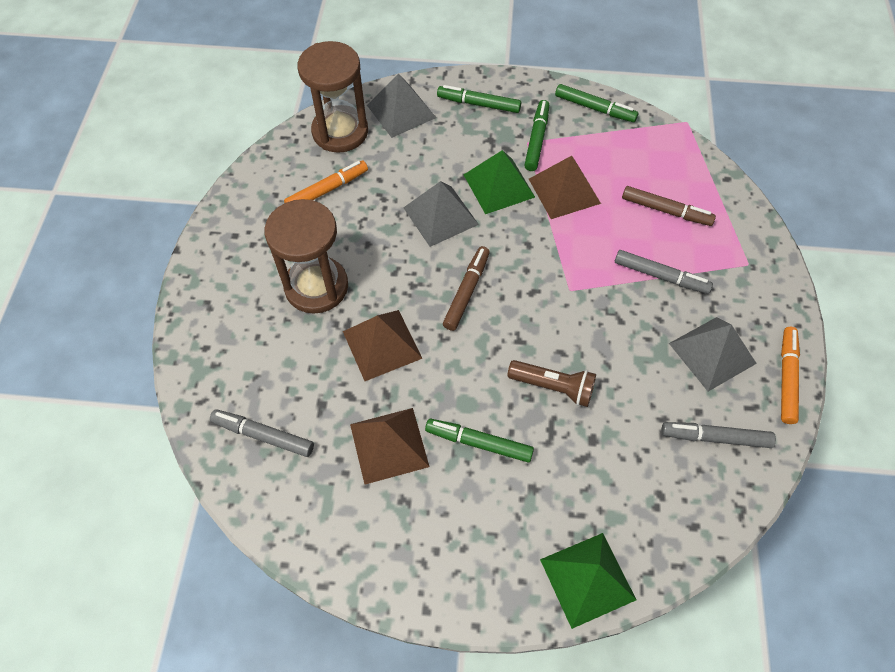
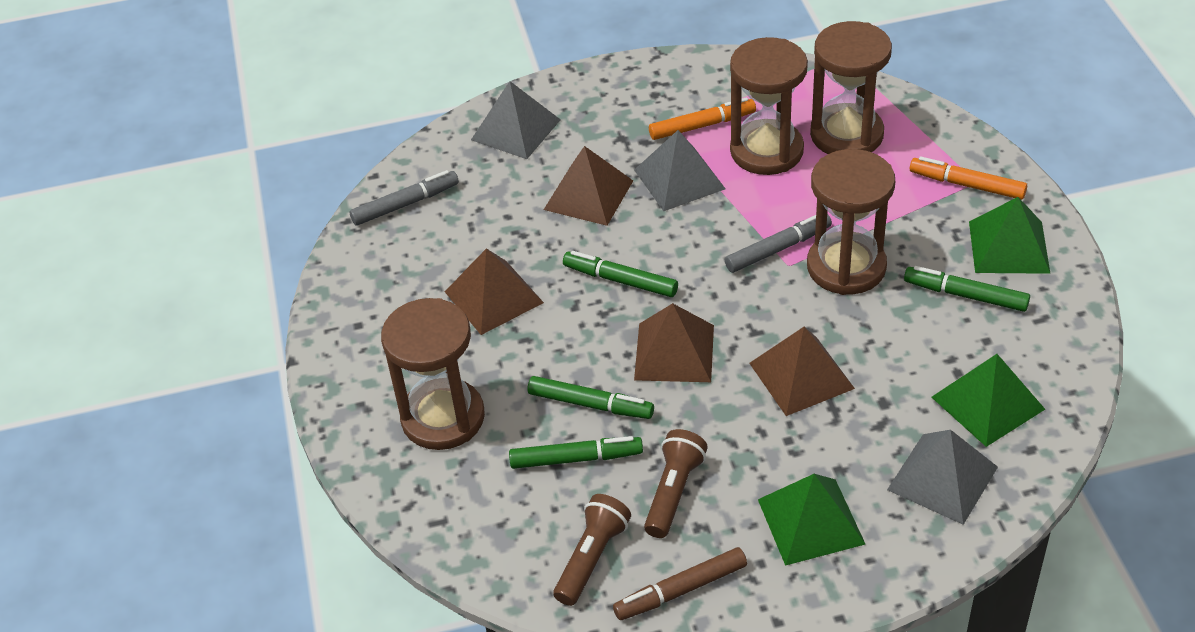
brown flashlight: 1 -> 2
brown hourglass: 2 -> 4
brown marker: 2 -> 1
brown pyramid: 3 -> 4
green pyramid: 2 -> 3
grey marker: 3 -> 2

